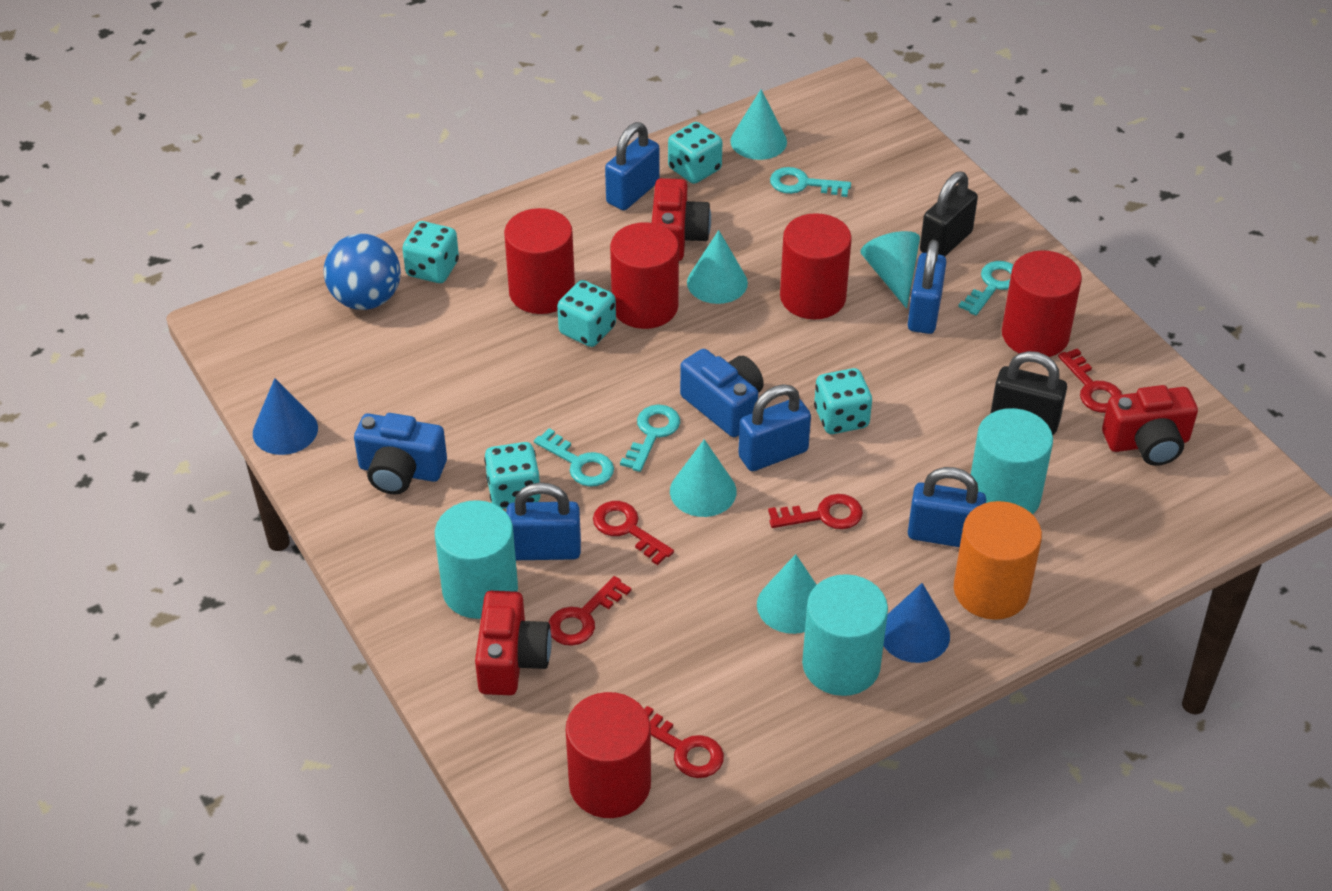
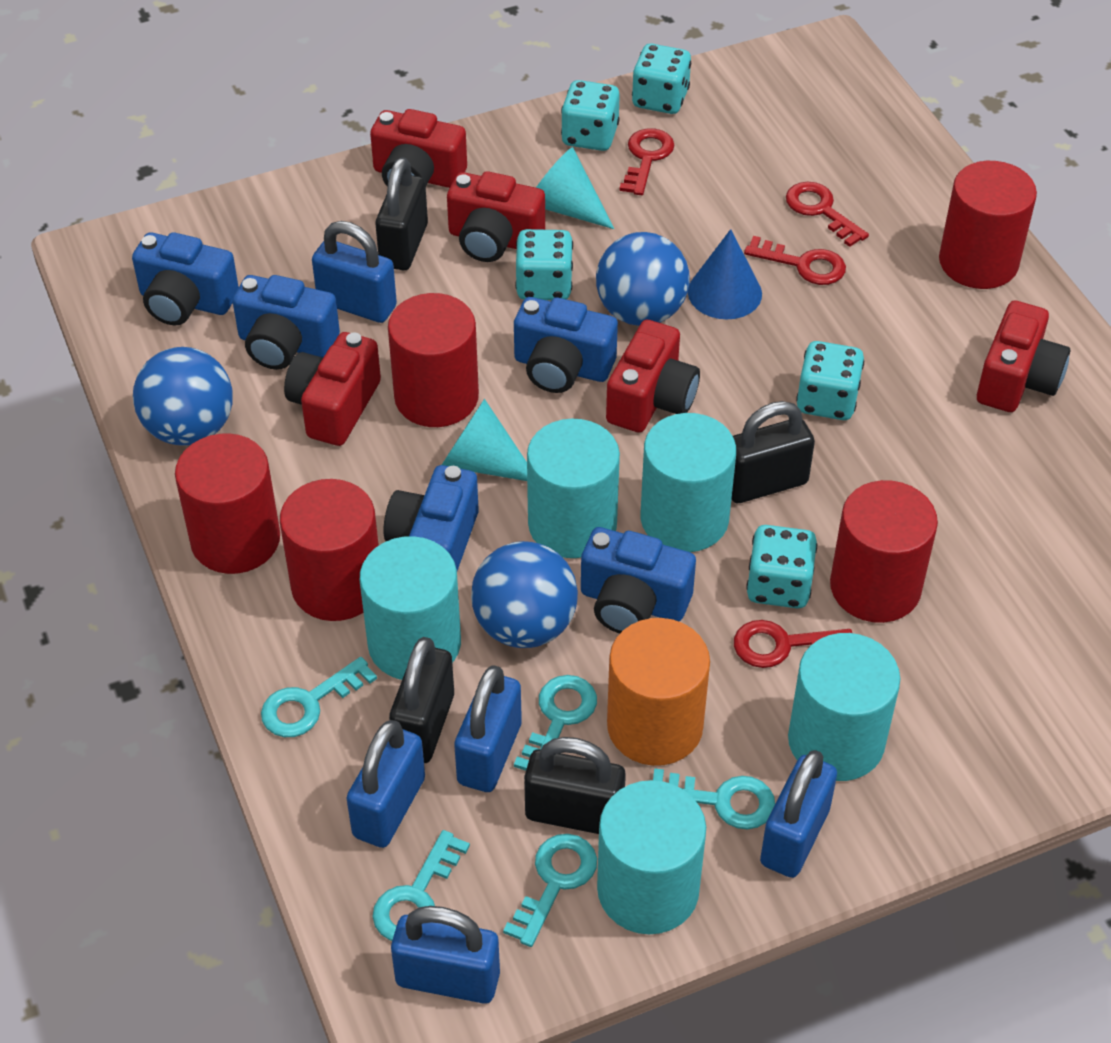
black padlock: 2 -> 4
blue ball: 1 -> 3
blue camera: 2 -> 5
blue cone: 2 -> 1
red camera: 3 -> 5
red key: 5 -> 4
turquoise cone: 5 -> 2
turquoise cylinder: 3 -> 5
turquoise key: 4 -> 5

